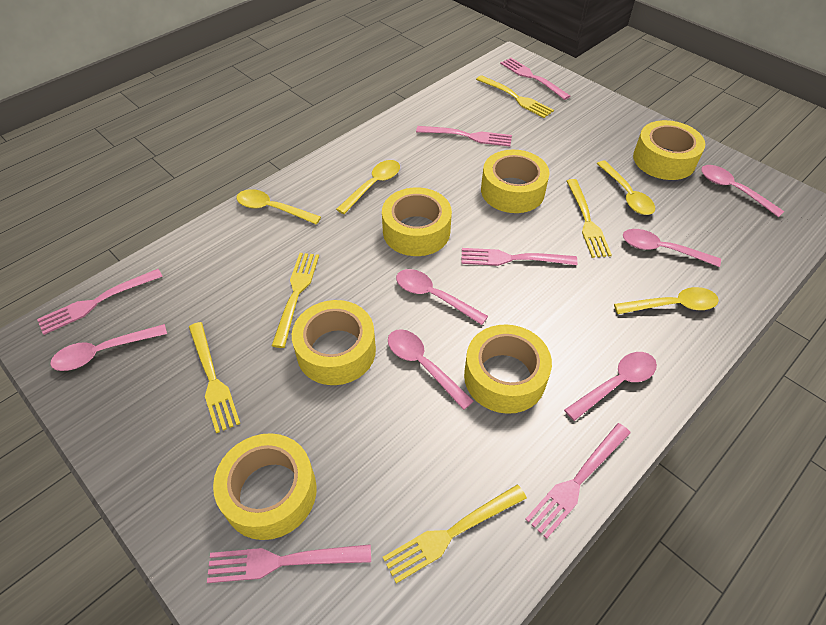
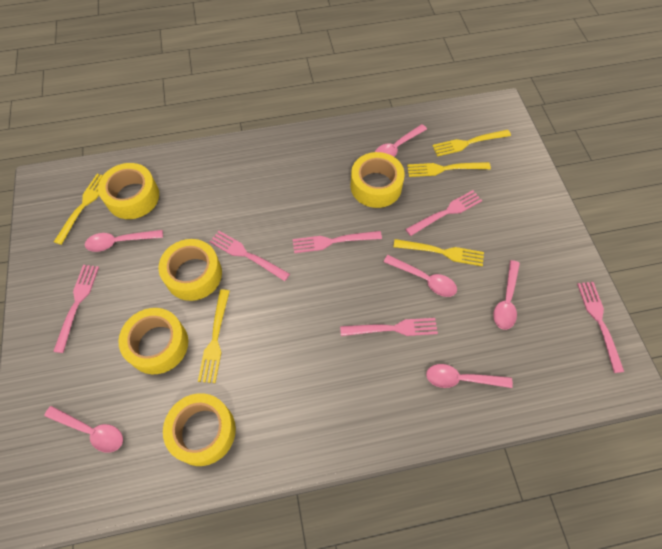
yellow spoon: 4 -> 0
yellow tape: 6 -> 5

